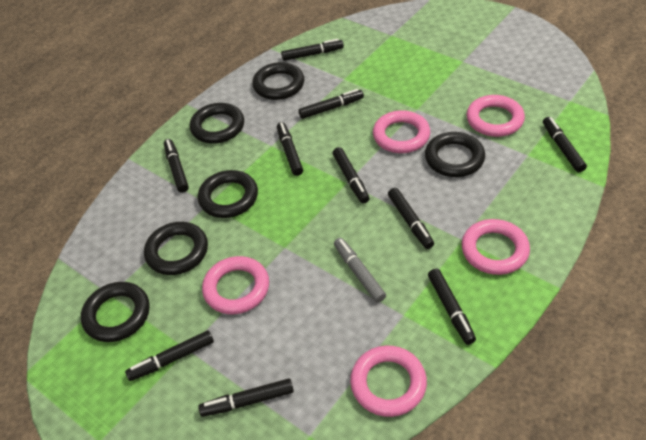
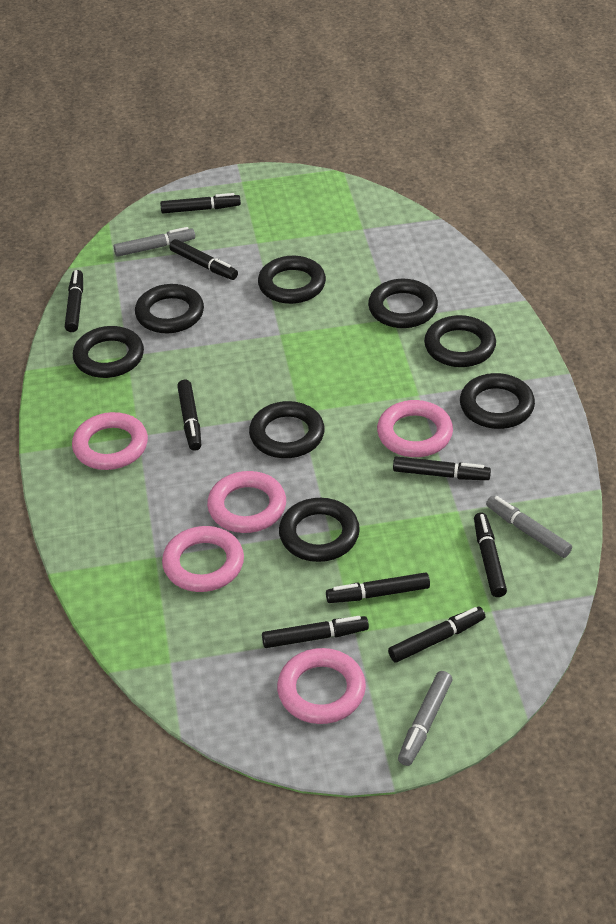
black marker: 10 -> 9
black ring: 6 -> 8
grey marker: 1 -> 3

